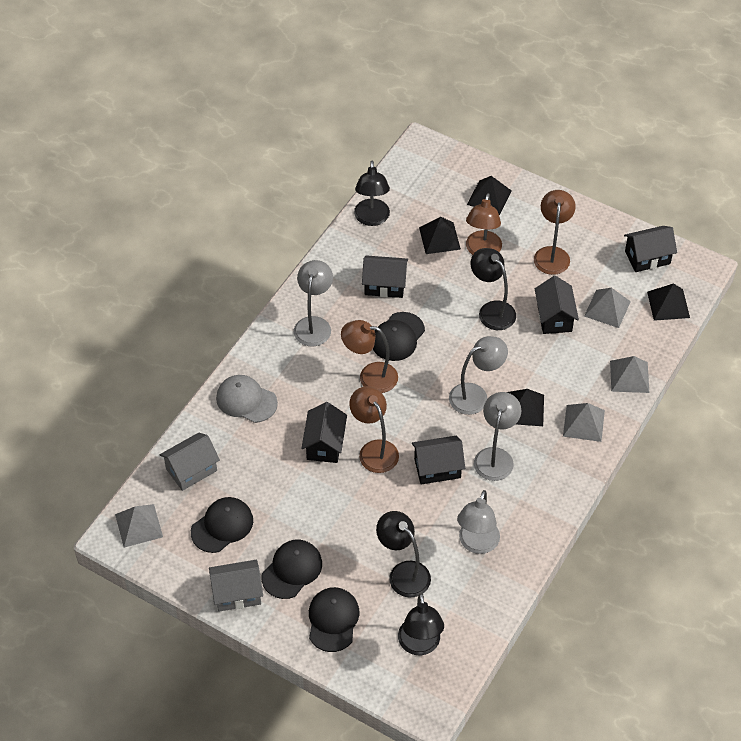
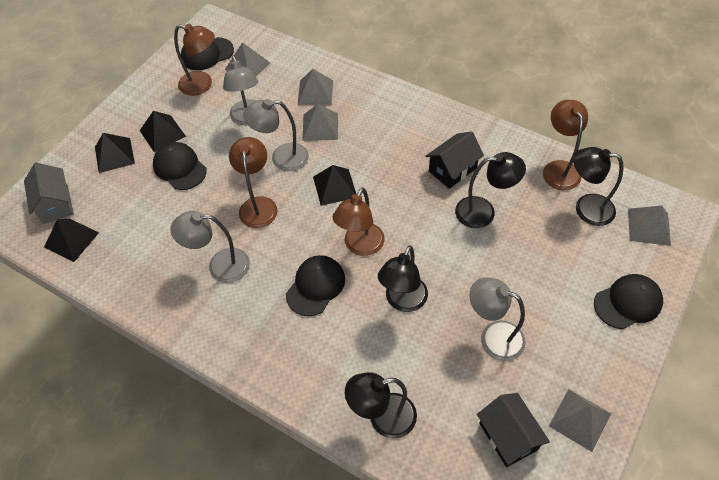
black house: 5 -> 2
grey cap: 1 -> 0
grey house: 2 -> 1
grey pyramid: 4 -> 5

